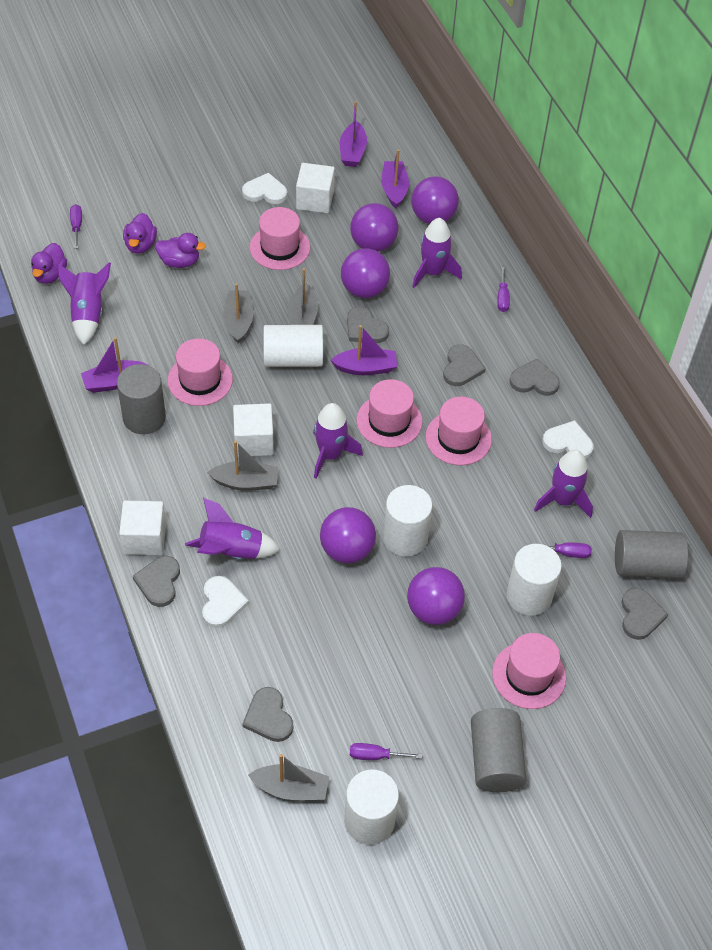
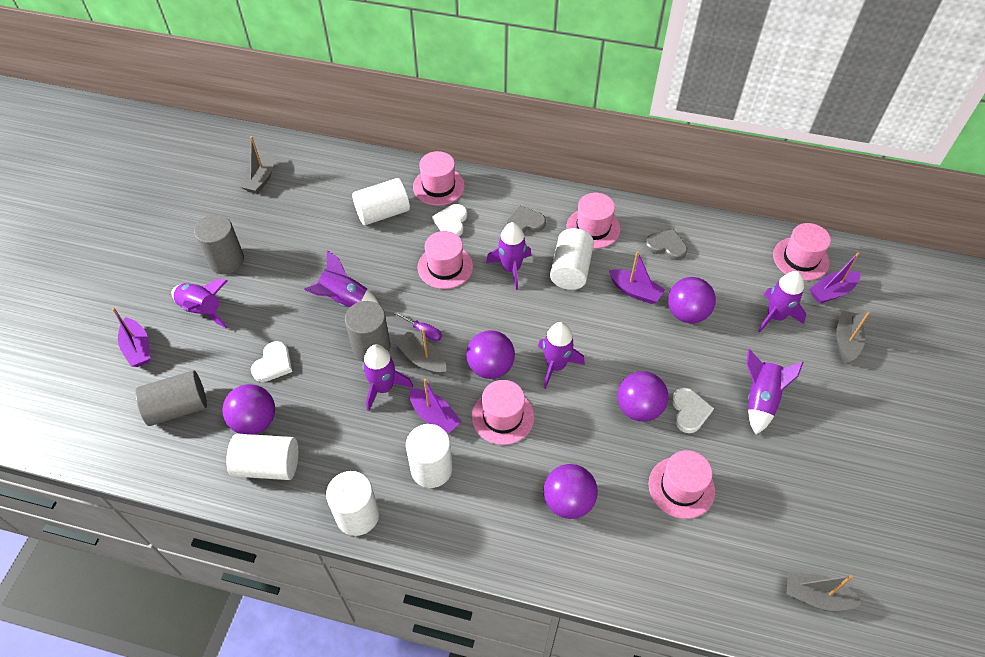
grey heart: 6 -> 2
pink hat: 5 -> 6
purple duck: 3 -> 0
purple rocket: 5 -> 7
purple screwdriver: 4 -> 1
white cube: 3 -> 0
white cylinder: 4 -> 5

